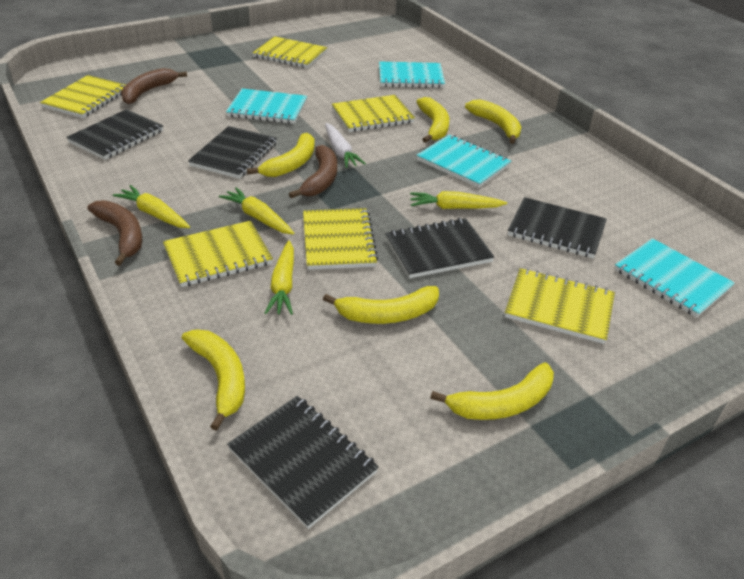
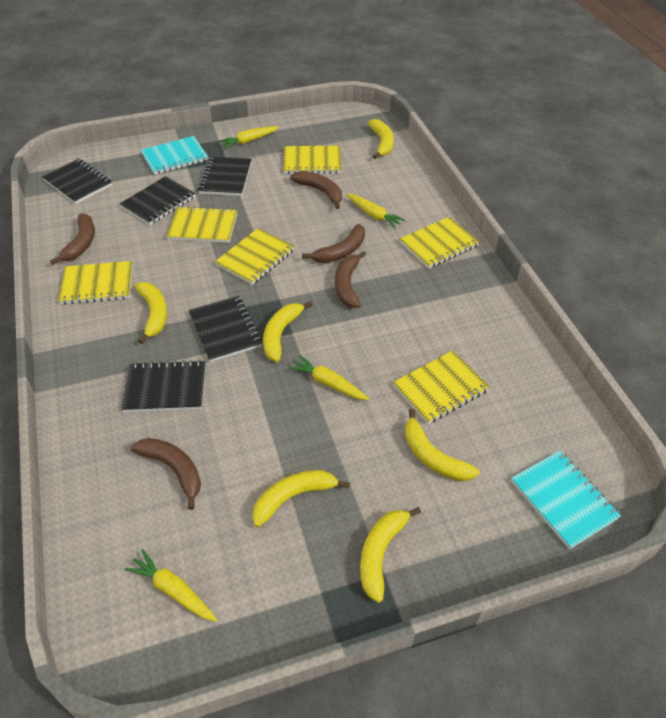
brown banana: 3 -> 5
turquoise notebook: 4 -> 2
white carrot: 1 -> 0

